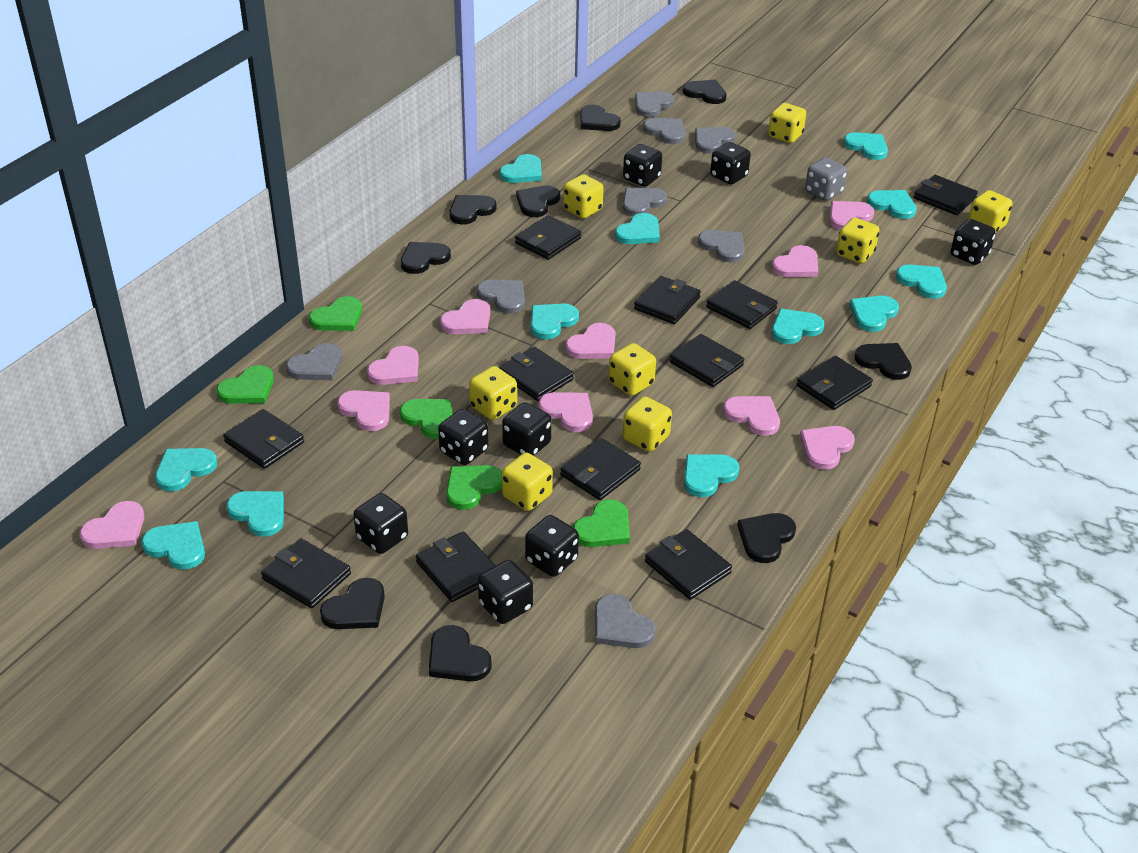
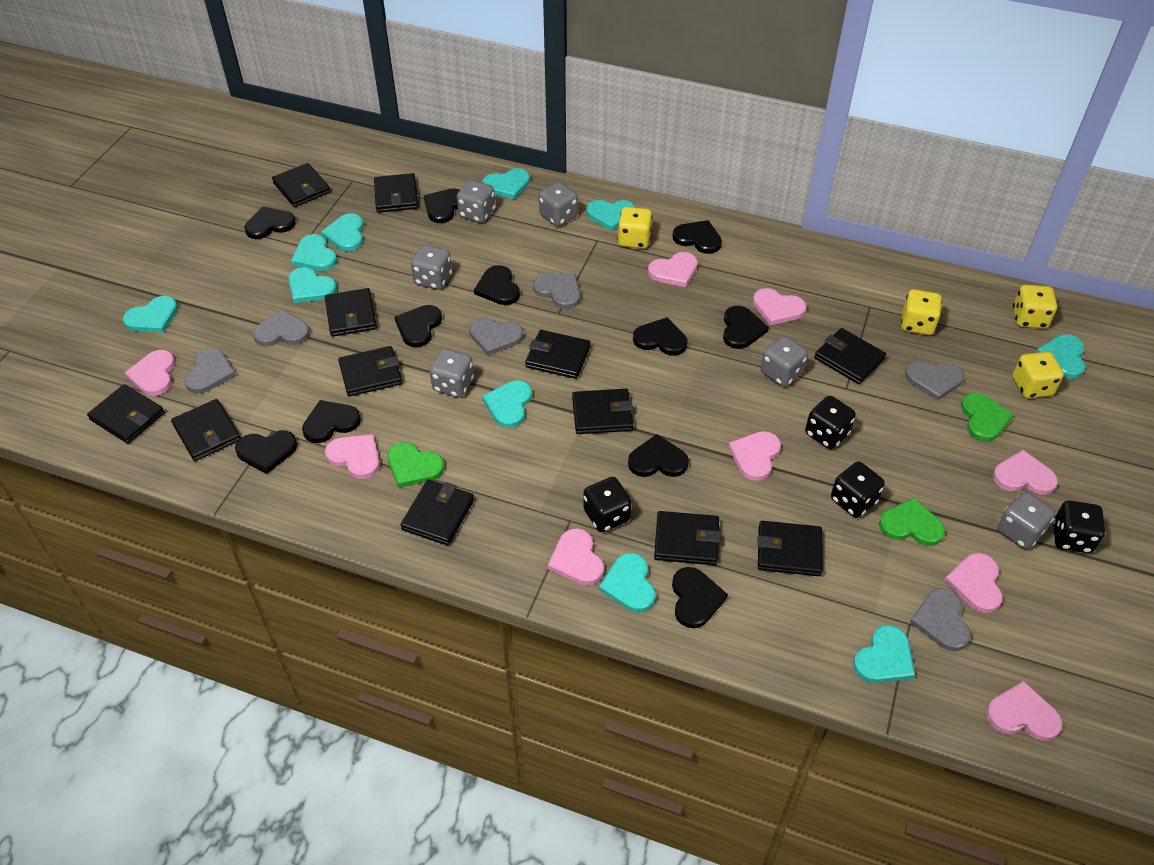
black dice: 8 -> 4
black heart: 9 -> 11
green heart: 5 -> 3
grey dice: 1 -> 6
grey heart: 8 -> 6
pink heart: 10 -> 9
turquoise heart: 12 -> 10
yellow dice: 8 -> 4

